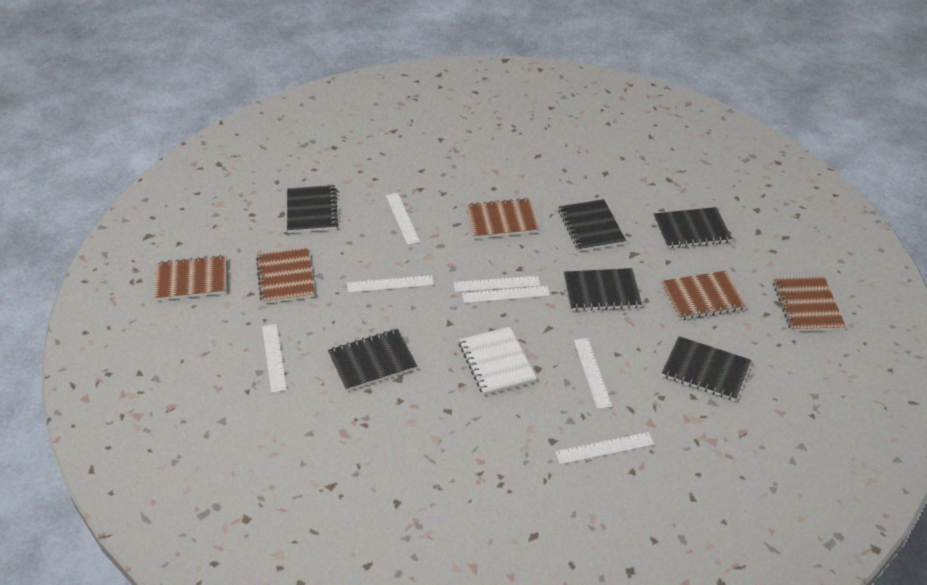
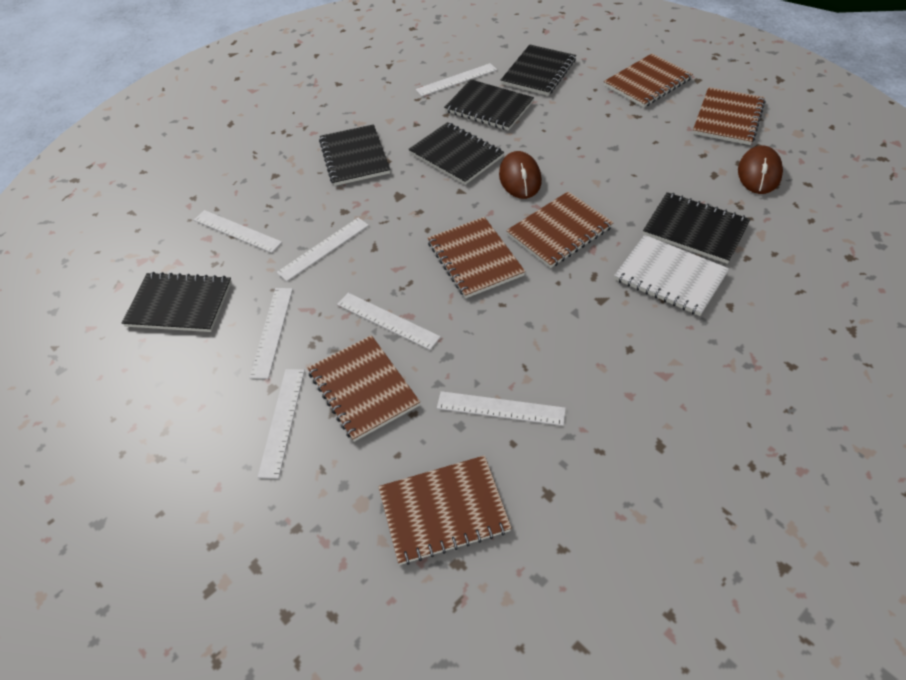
brown mouse: 0 -> 2
brown notebook: 5 -> 6

